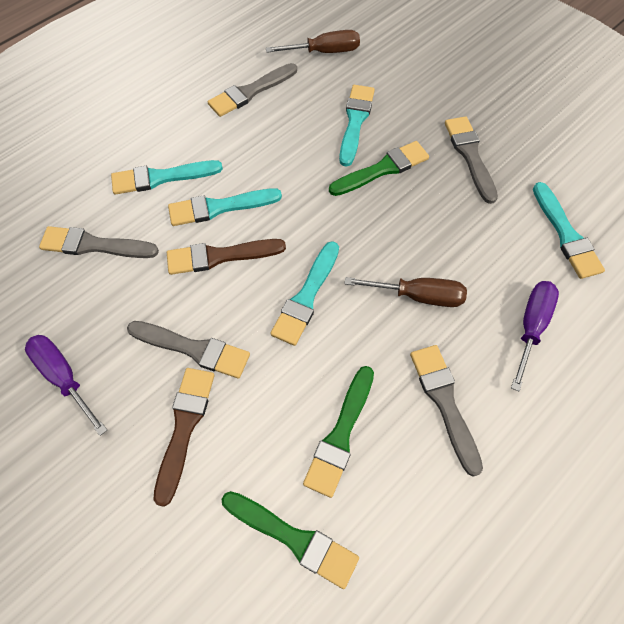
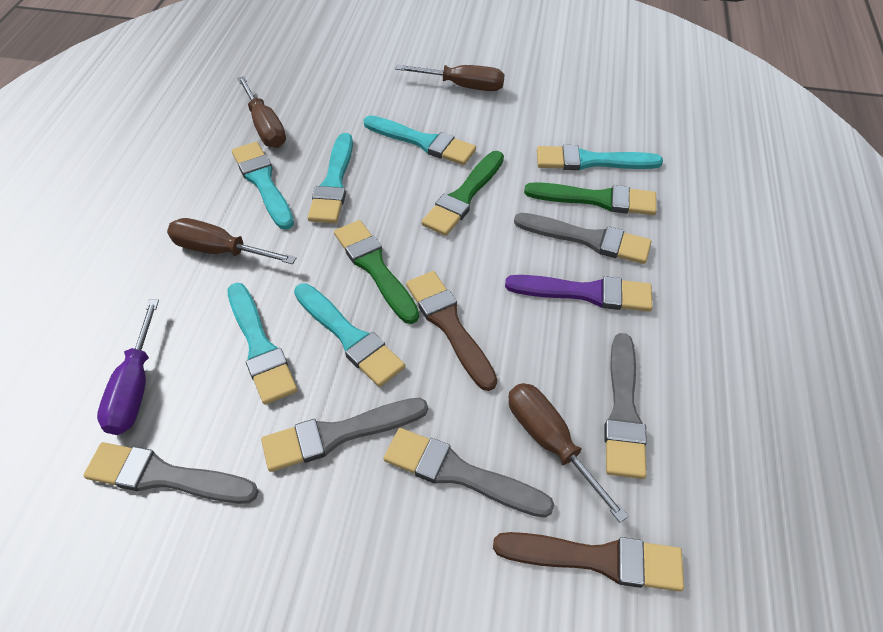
brown screwdriver: 2 -> 4
purple brush: 0 -> 1
purple screwdriver: 2 -> 1
turquoise brush: 5 -> 6

